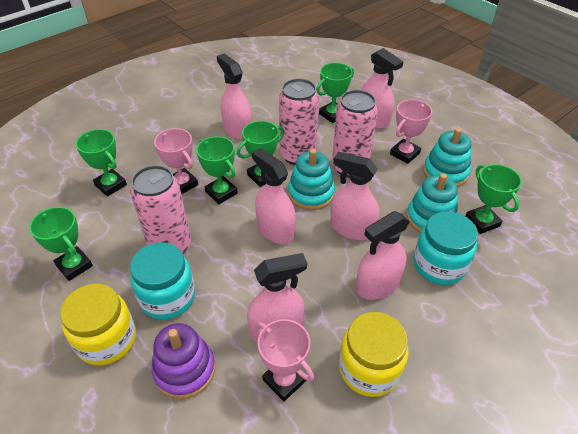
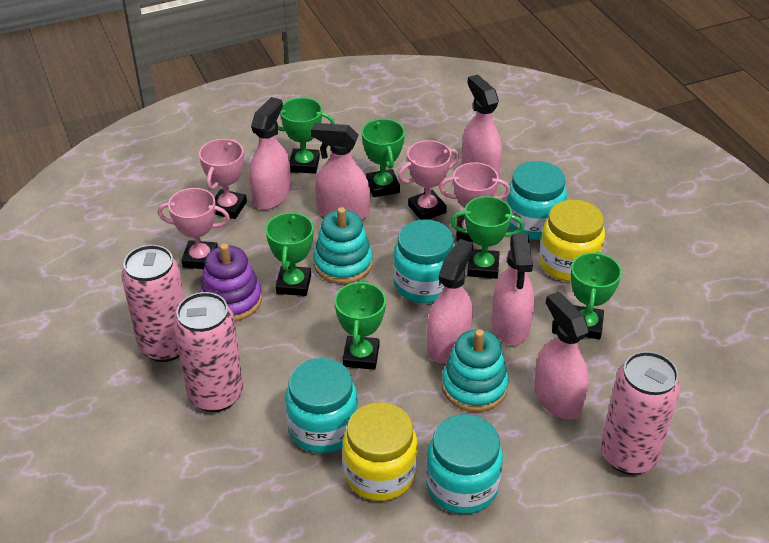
pink trophy: 3 -> 4
turquoise jar: 2 -> 4
turquoise stacking toy: 3 -> 2

